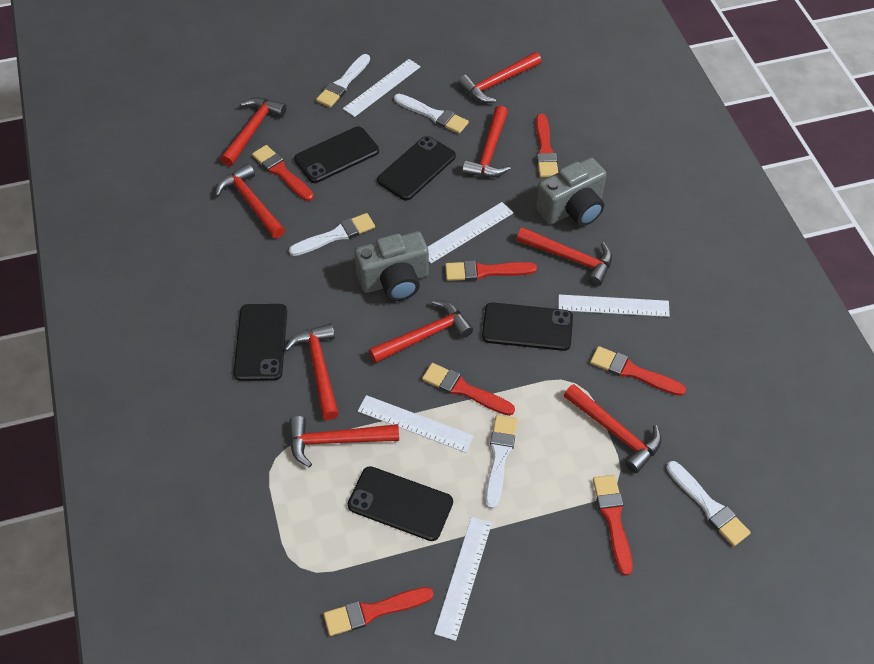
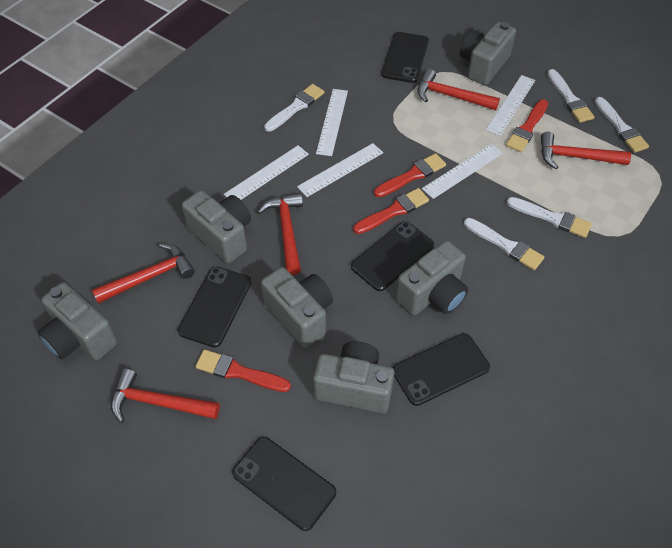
grey camera: 2 -> 6
red brush: 7 -> 4
red hammer: 9 -> 5

